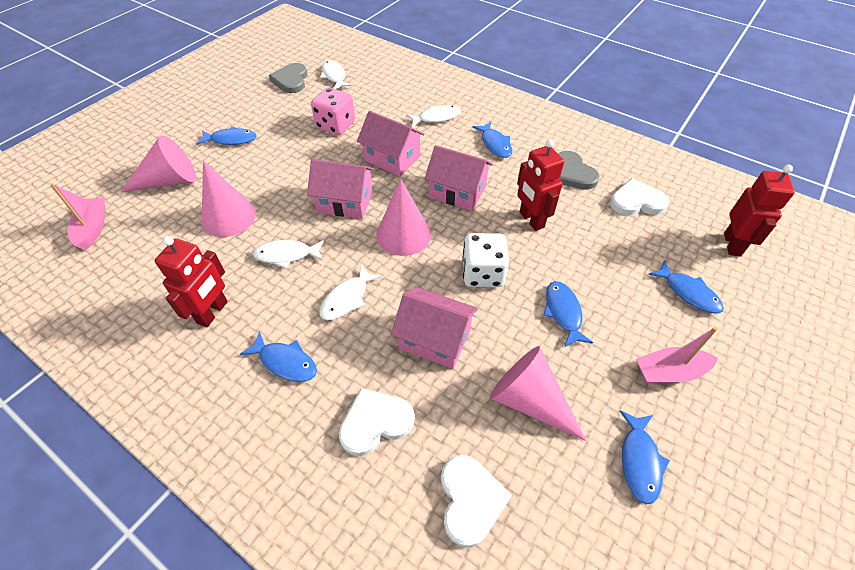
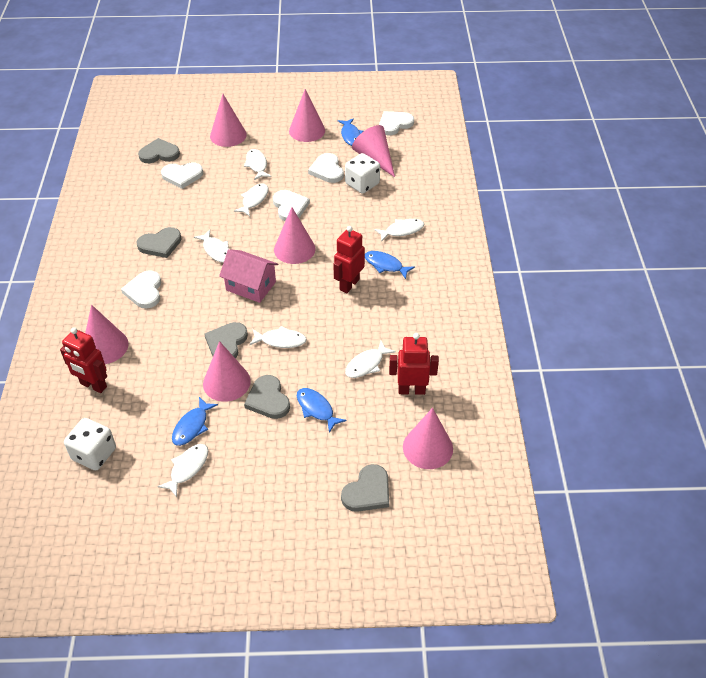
blue fish: 6 -> 4
grey heart: 2 -> 5
pink boat: 2 -> 0
pink cone: 4 -> 7
pink dice: 1 -> 0
pink house: 4 -> 1
white dice: 1 -> 2
white fish: 4 -> 7
white heart: 3 -> 5

